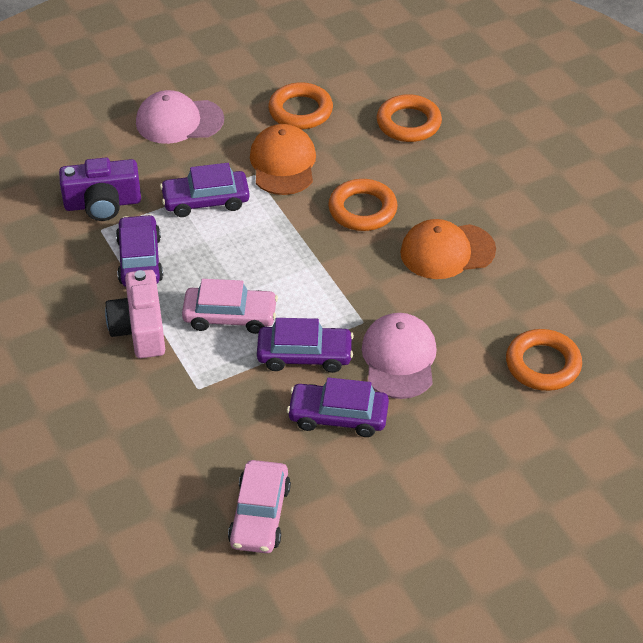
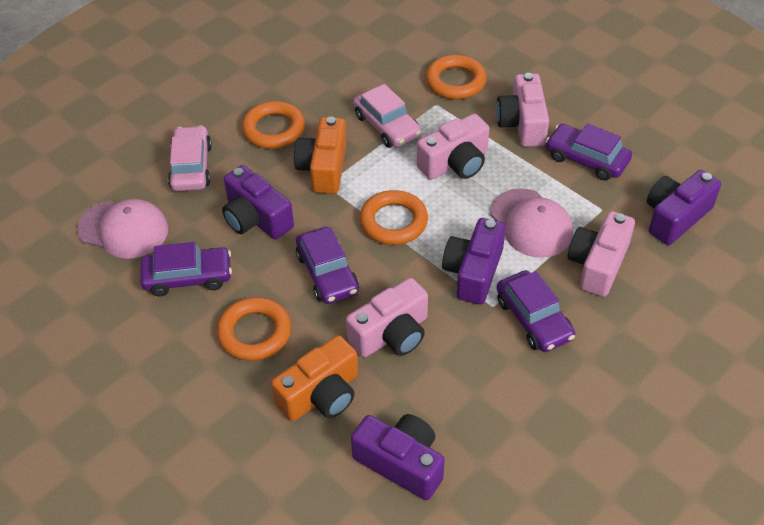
orange camera: 0 -> 2
orange cap: 2 -> 0
pink camera: 1 -> 4
purple camera: 1 -> 4

